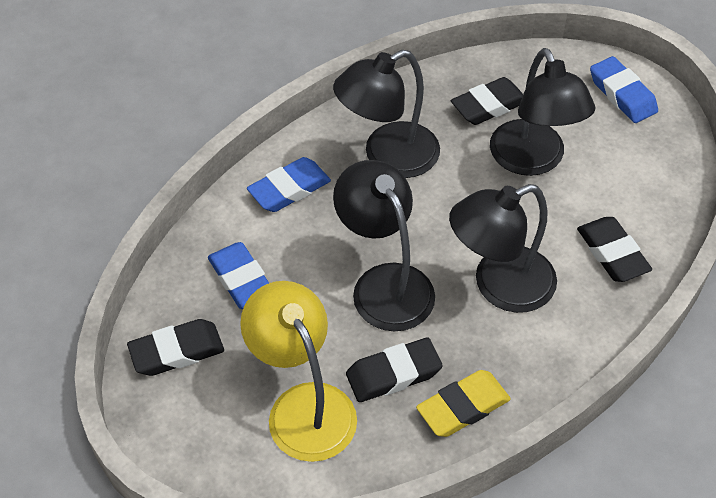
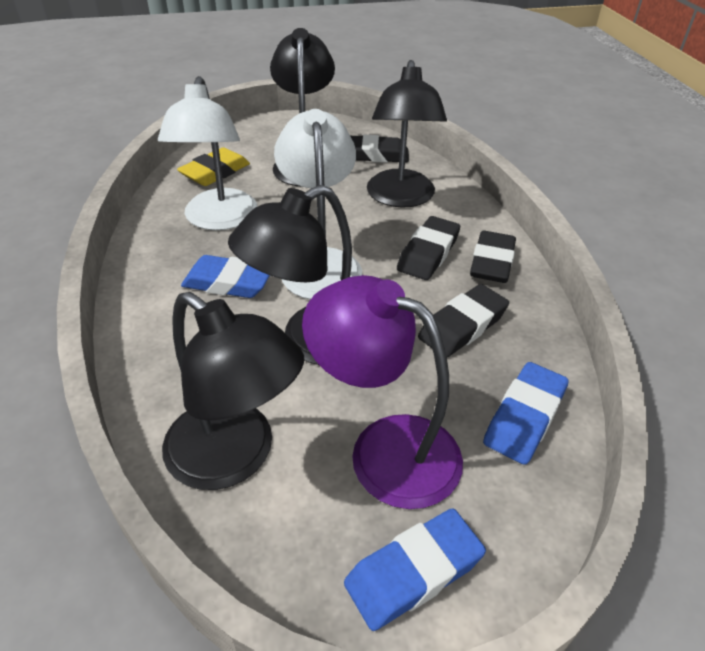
purple lamp: 0 -> 1
white lamp: 0 -> 2
yellow lamp: 1 -> 0

